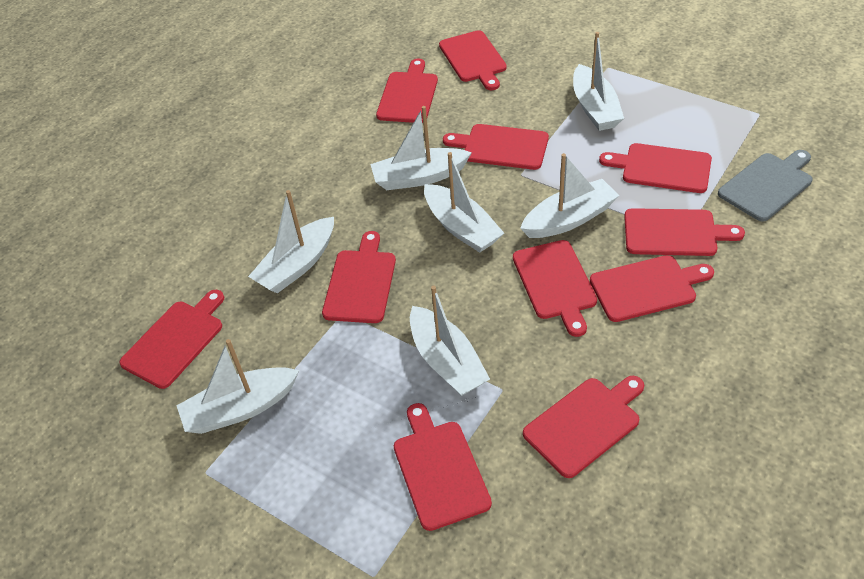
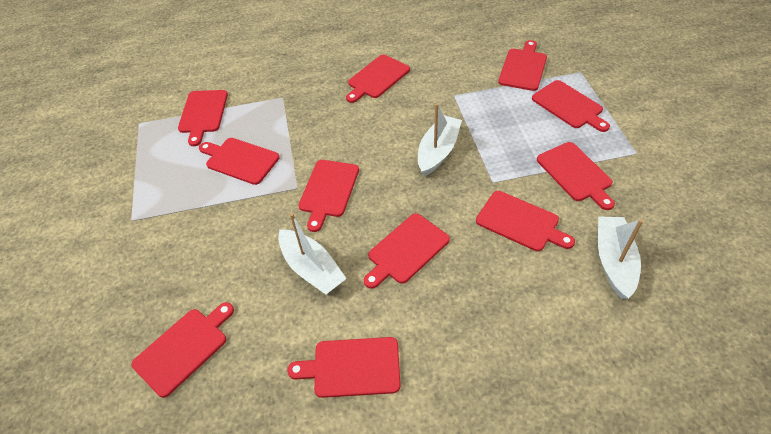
grey cutting board: 1 -> 0
white boat: 7 -> 3

